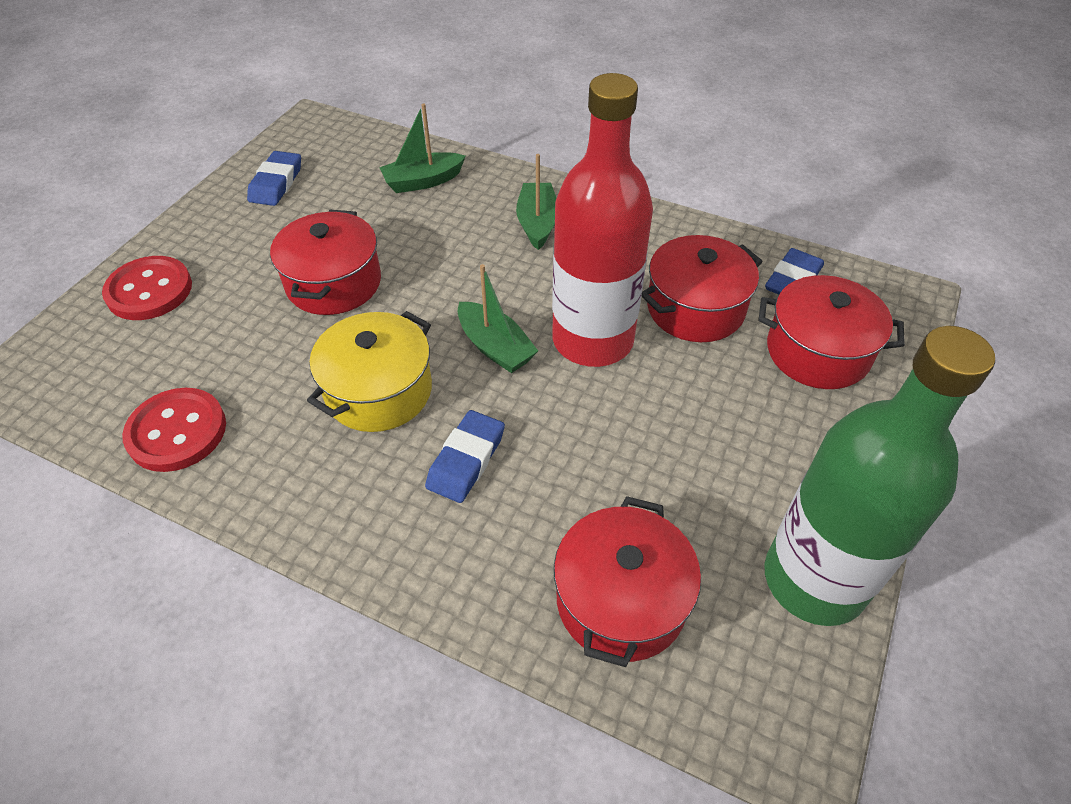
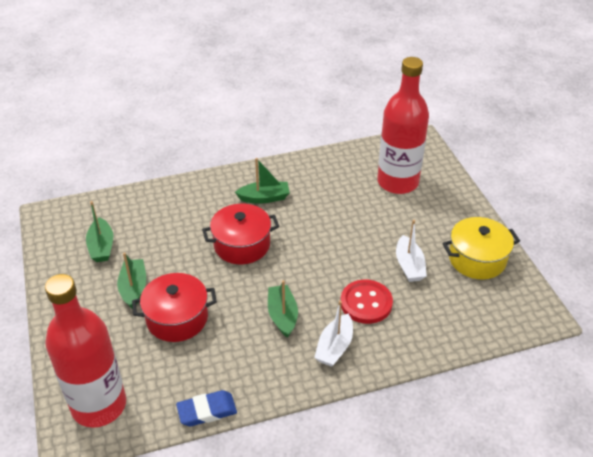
blue eraser: 3 -> 1
green boat: 3 -> 4
green bottle: 1 -> 0
red bottle: 1 -> 2
red button: 2 -> 1
red pot: 4 -> 2
white boat: 0 -> 2

